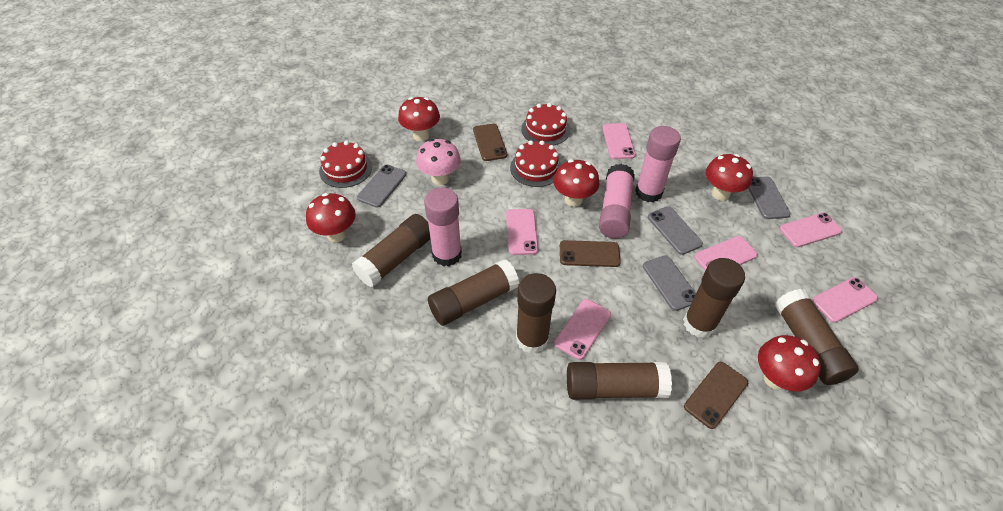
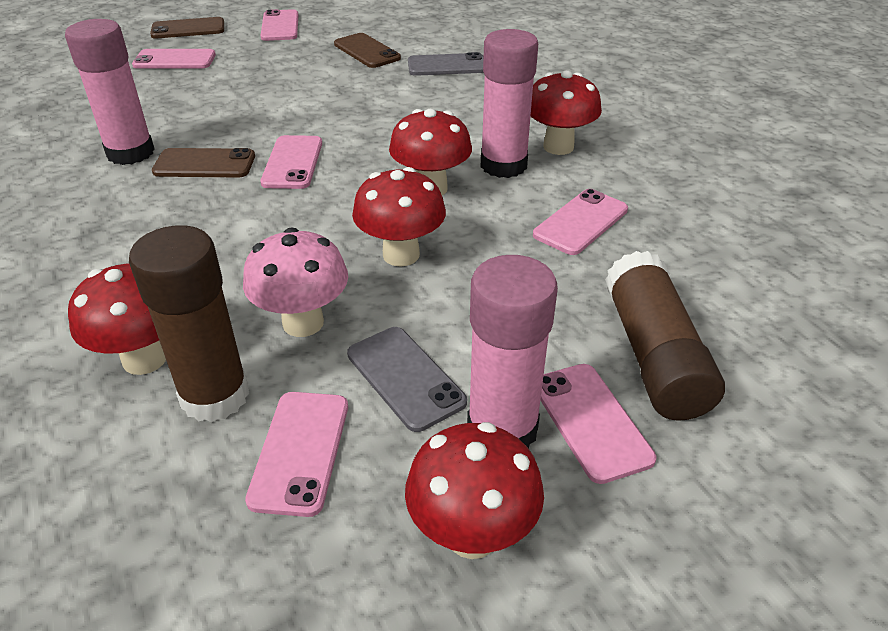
brown glue stick: 6 -> 2
grey phone: 4 -> 2
red cake: 3 -> 0

